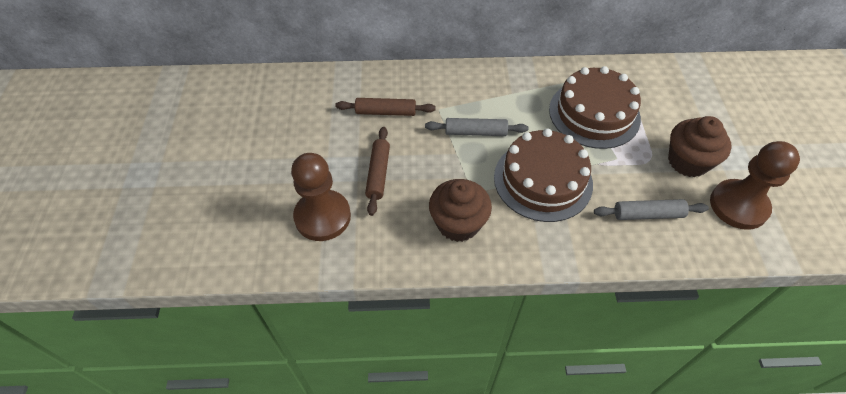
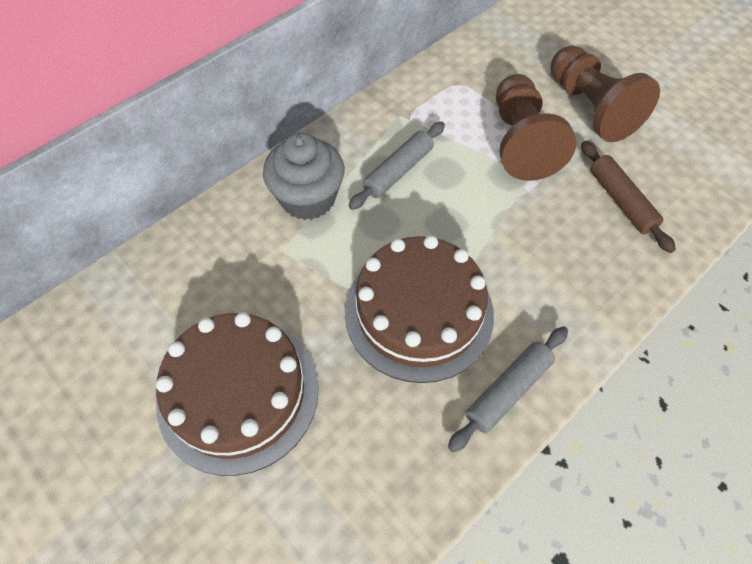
brown cupcake: 2 -> 0
brown rolling pin: 2 -> 1
grey cupcake: 0 -> 1

